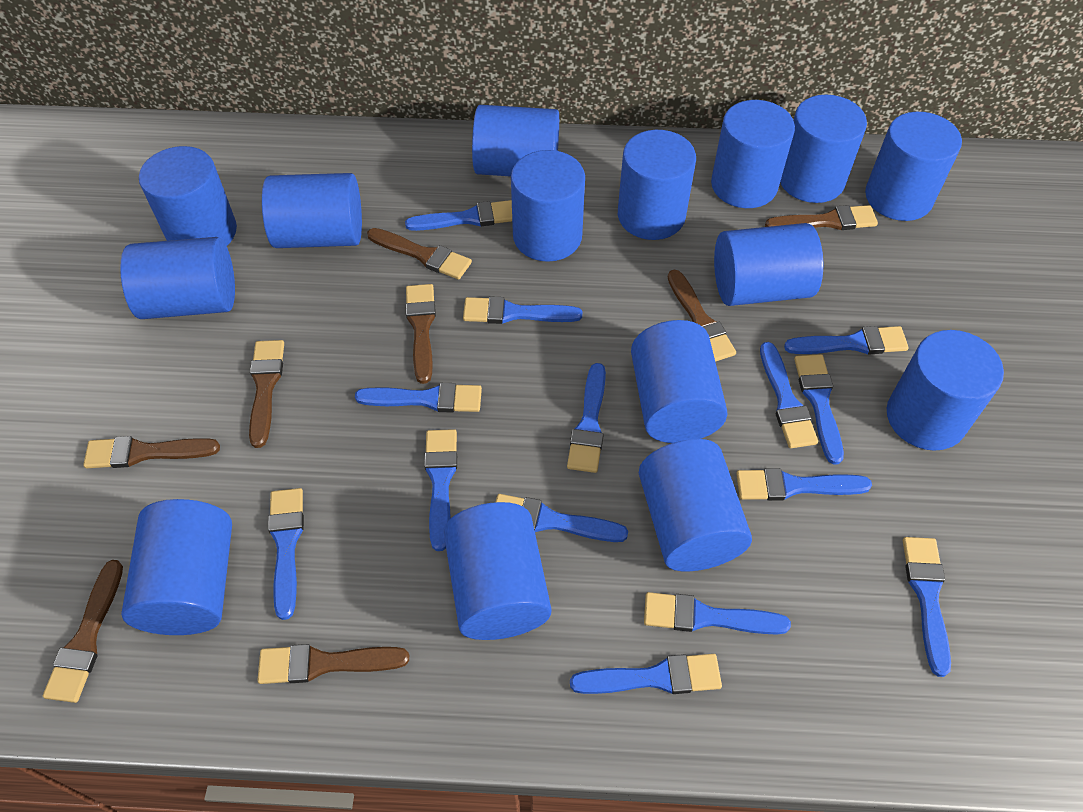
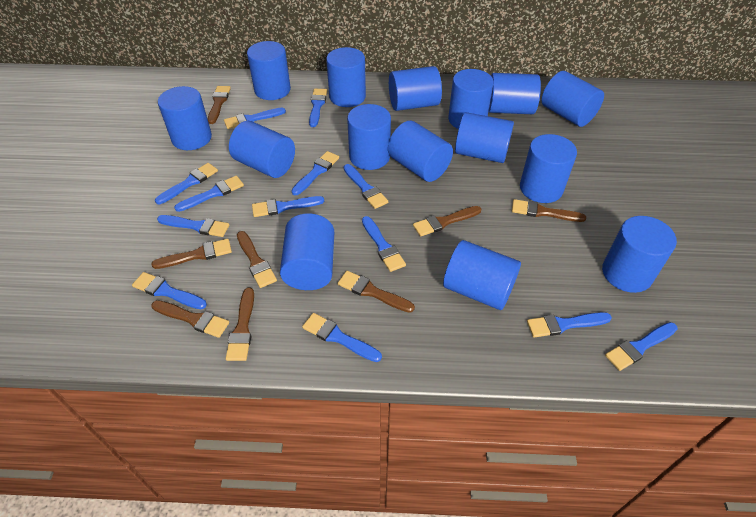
blue brush: 14 -> 13

